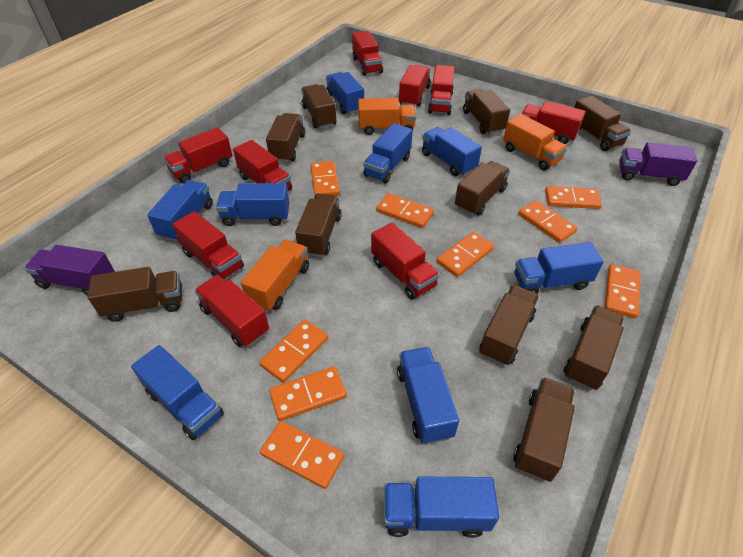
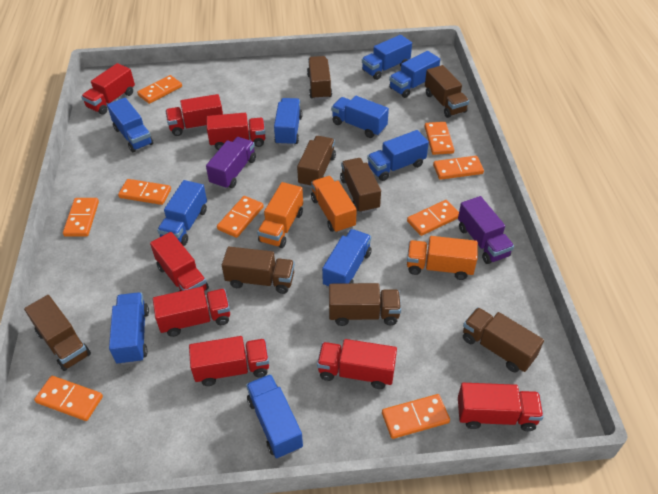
blue truck: 9 -> 10
brown truck: 10 -> 8
red truck: 9 -> 8

